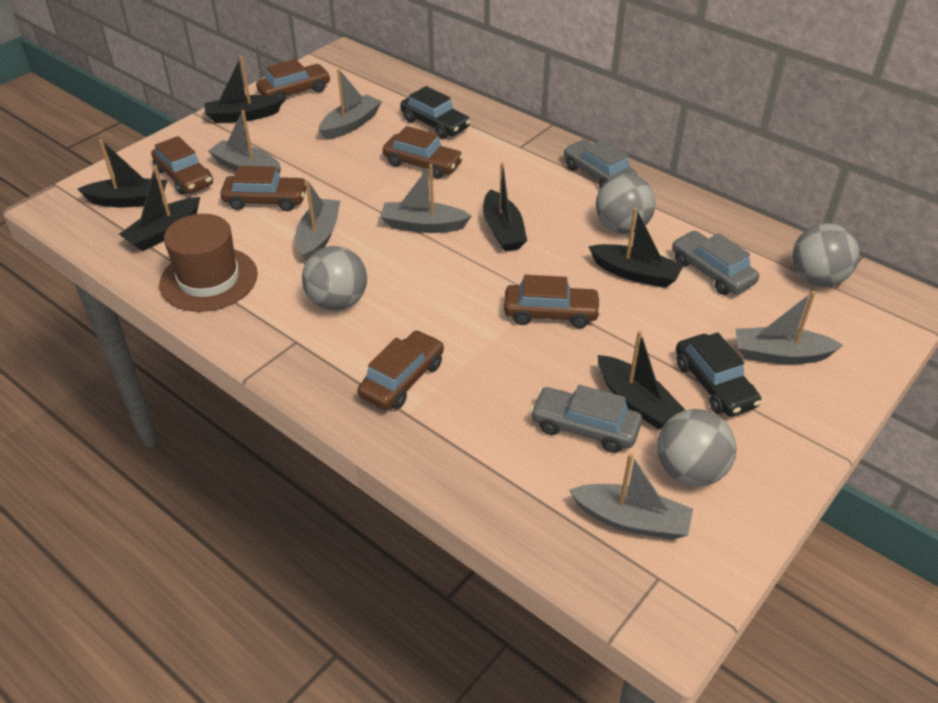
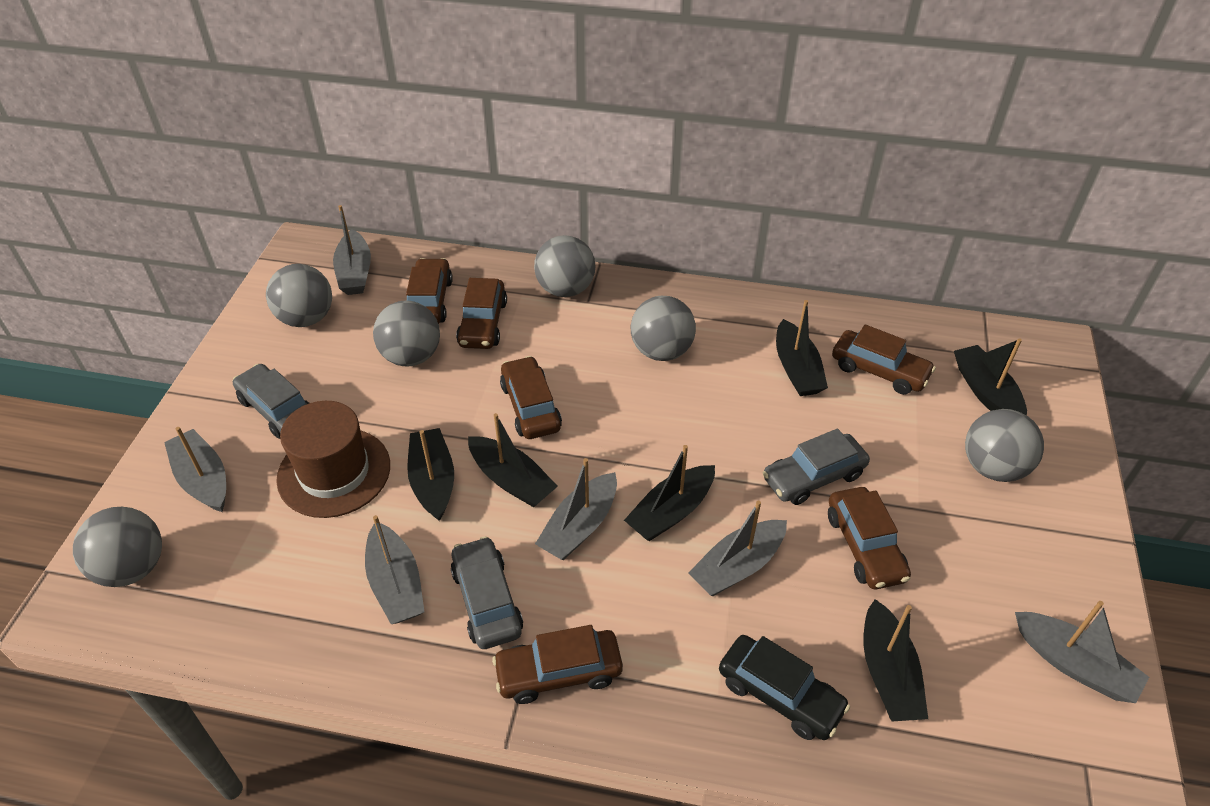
black car: 2 -> 1
grey ball: 4 -> 6

